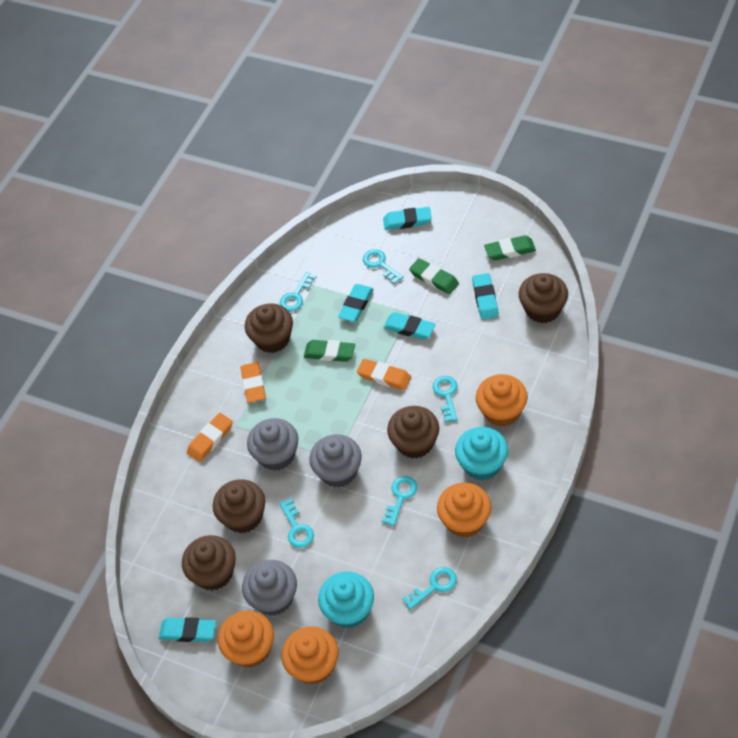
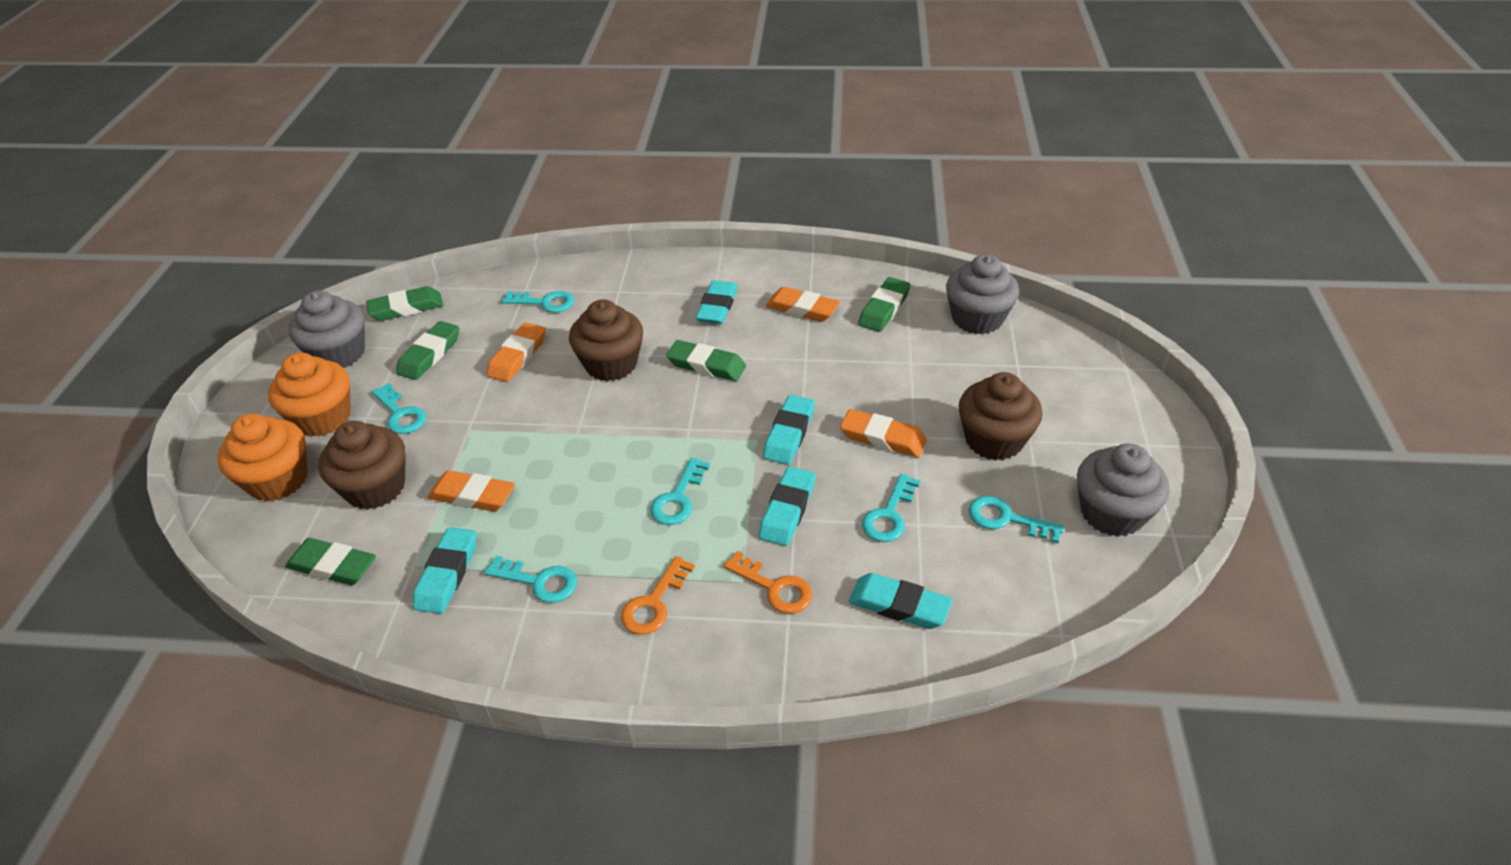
brown cupcake: 5 -> 3
green eraser: 3 -> 5
orange cupcake: 4 -> 2
orange eraser: 3 -> 4
orange key: 0 -> 2
turquoise cupcake: 2 -> 0

